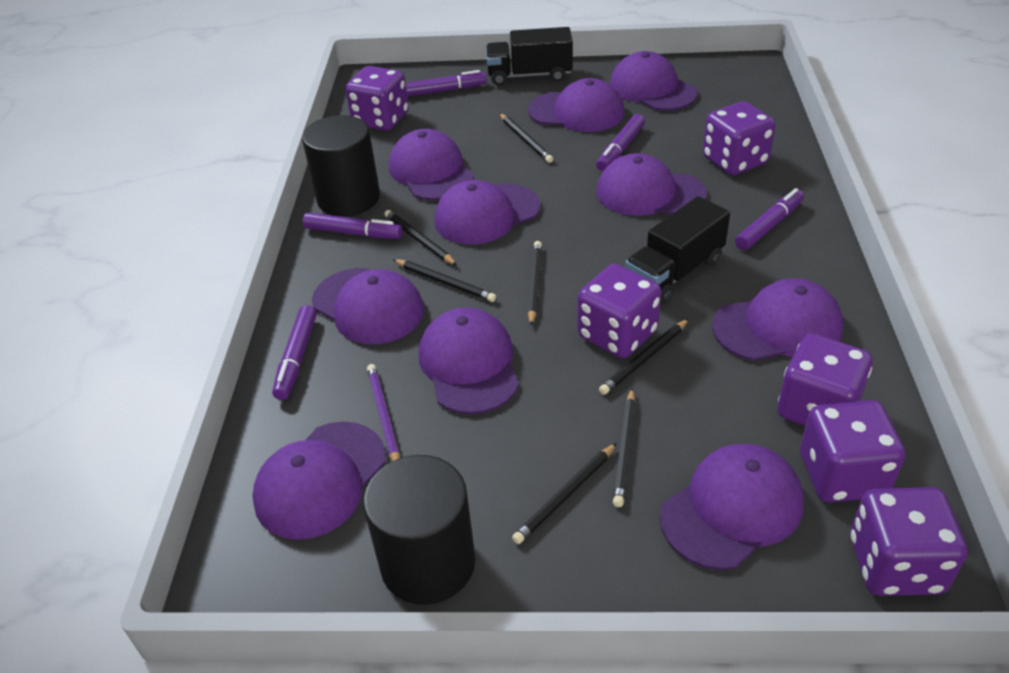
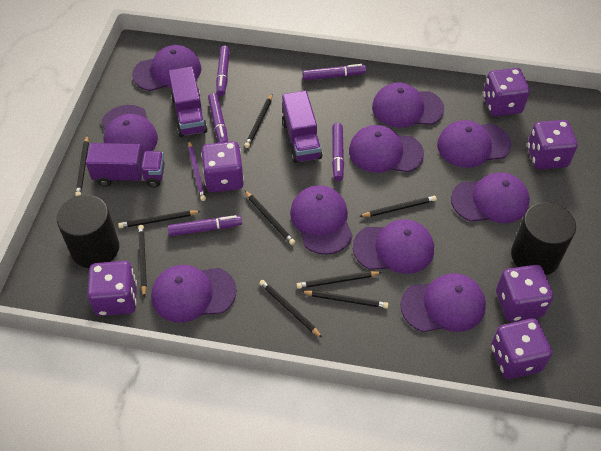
black pencil: 7 -> 9
black truck: 2 -> 0
purple truck: 0 -> 3

